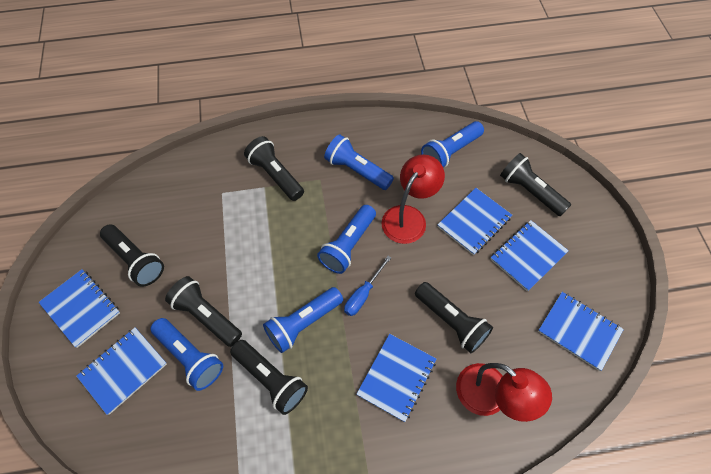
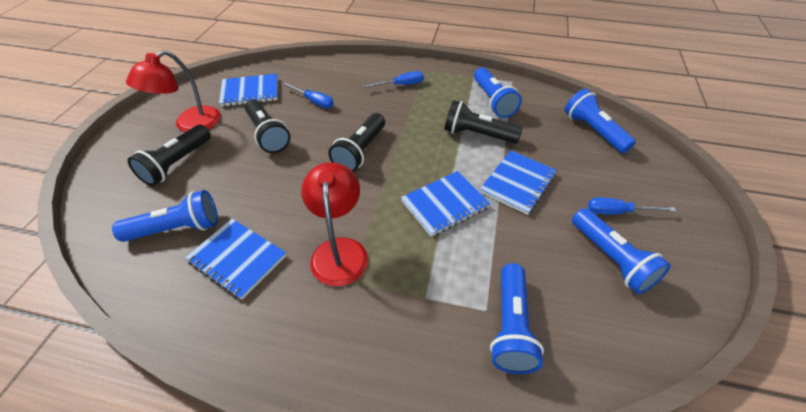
black flashlight: 6 -> 4
blue notebook: 6 -> 4
blue screwdriver: 1 -> 3

